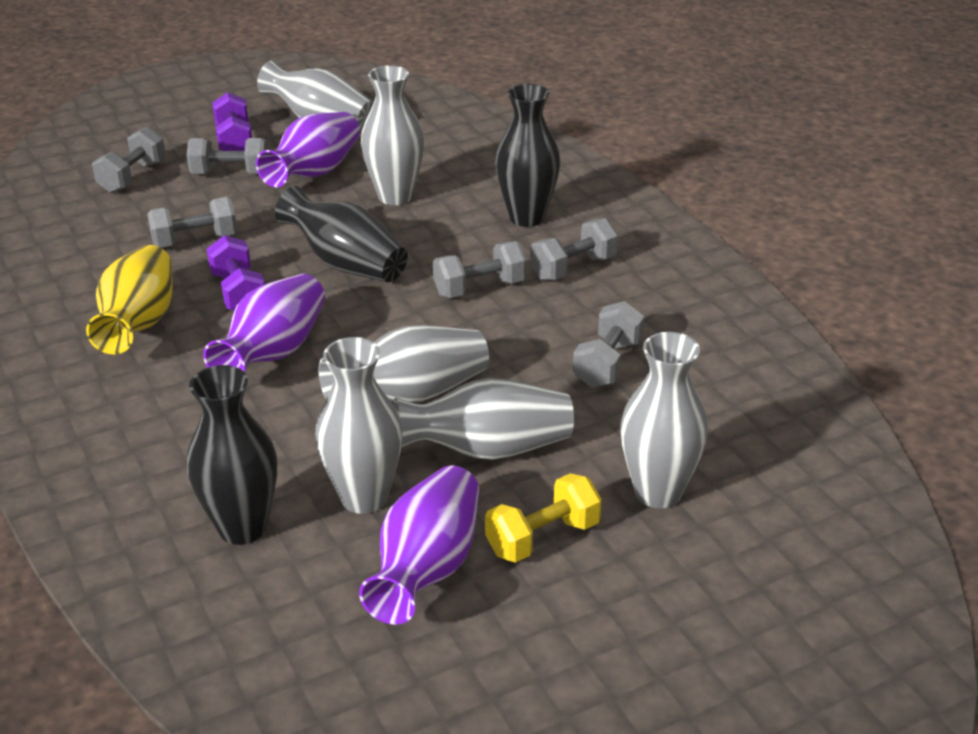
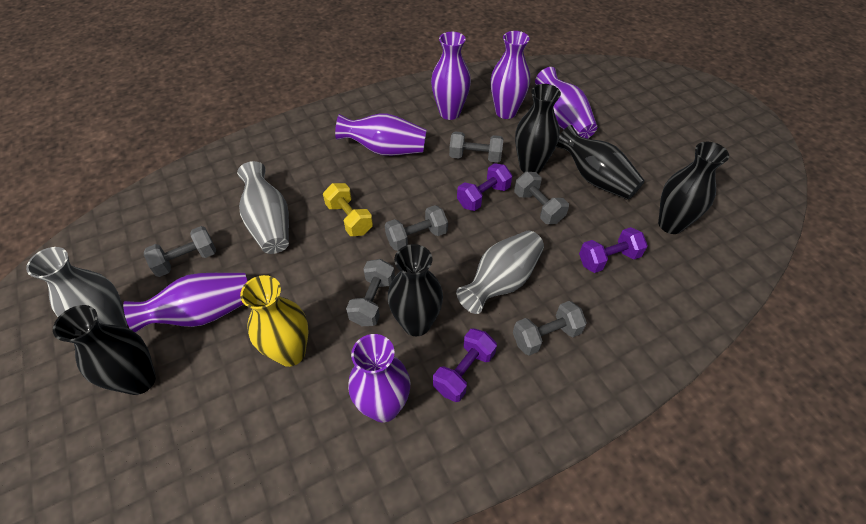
black vase: 3 -> 5
grey vase: 6 -> 3
purple dumbbell: 2 -> 3
purple vase: 3 -> 6

